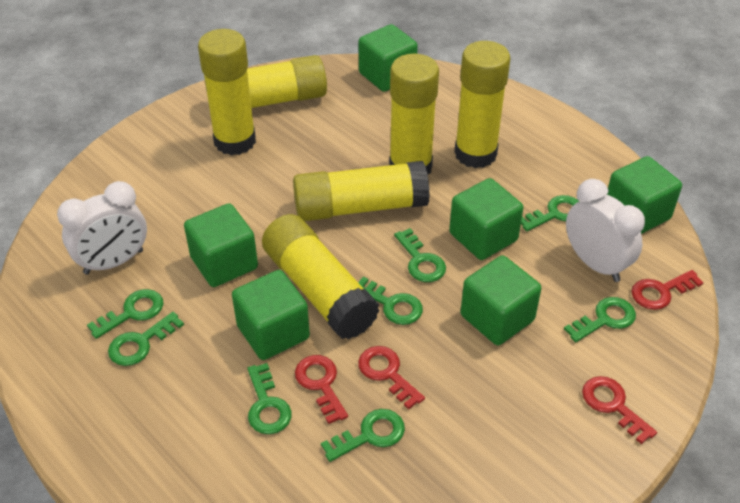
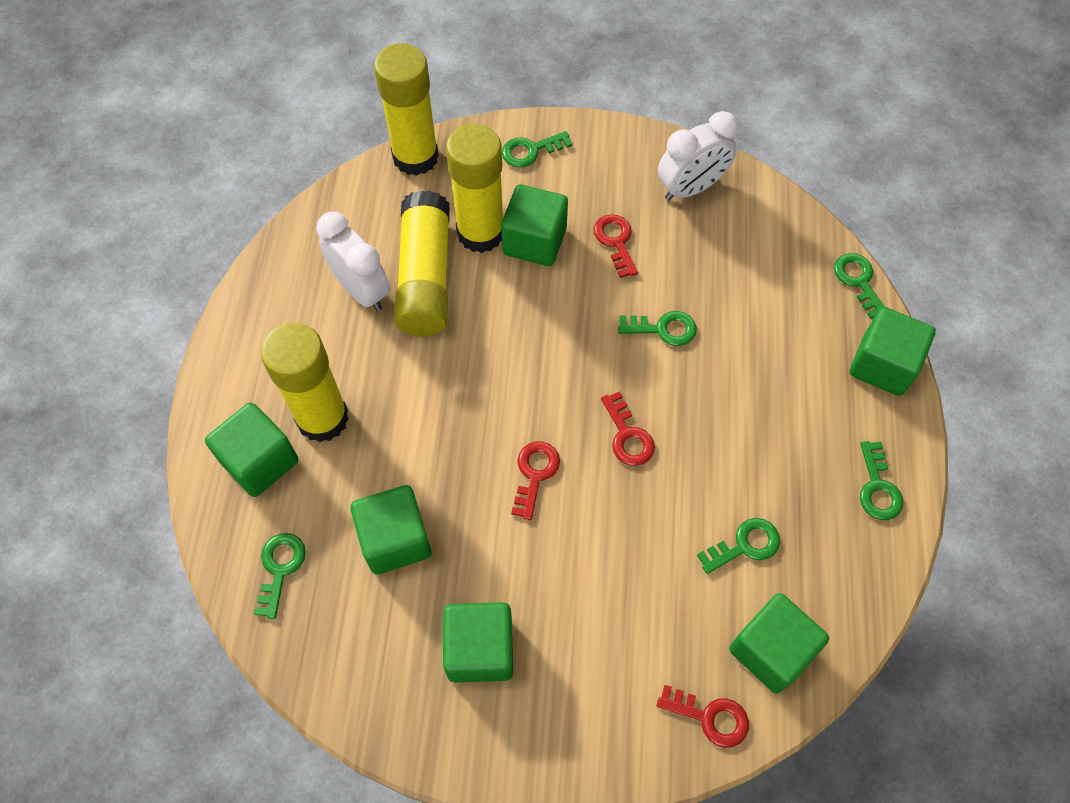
green key: 8 -> 6
yellow glue stick: 6 -> 4

